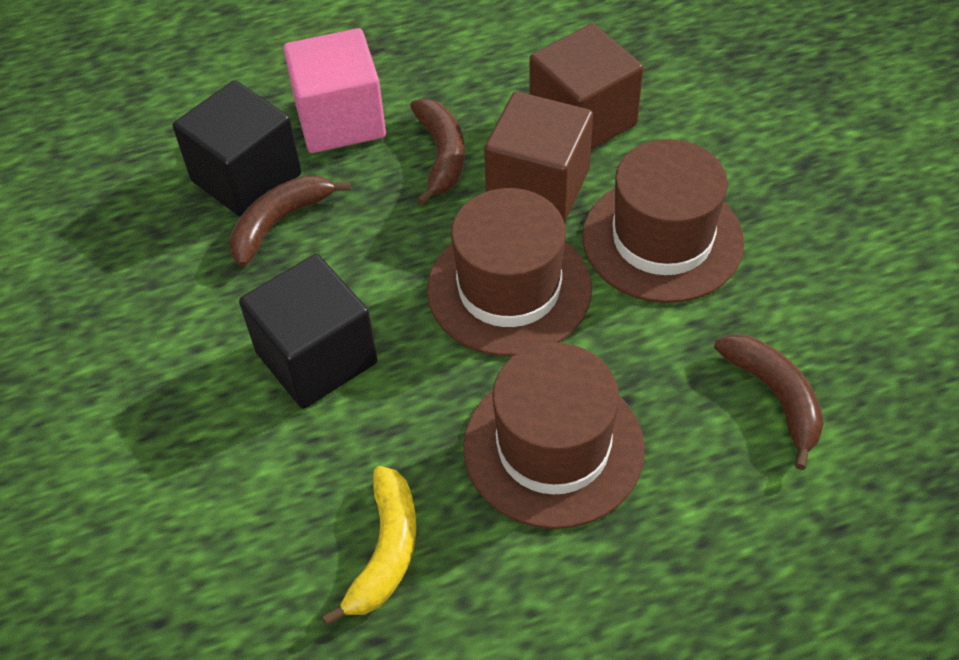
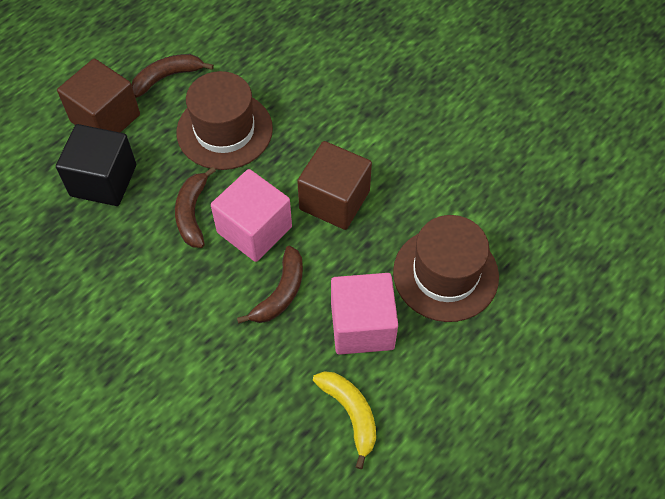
black cube: 2 -> 1
brown hat: 3 -> 2
pink cube: 1 -> 2

